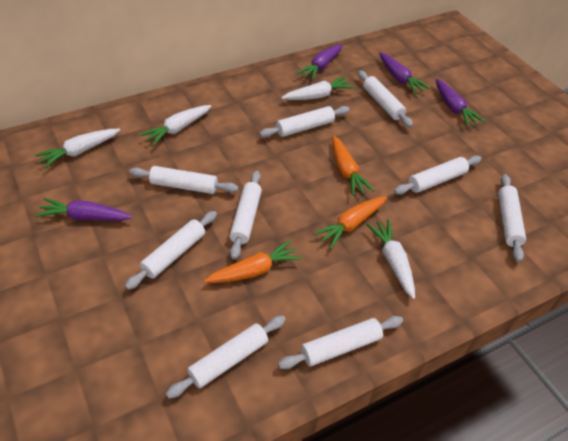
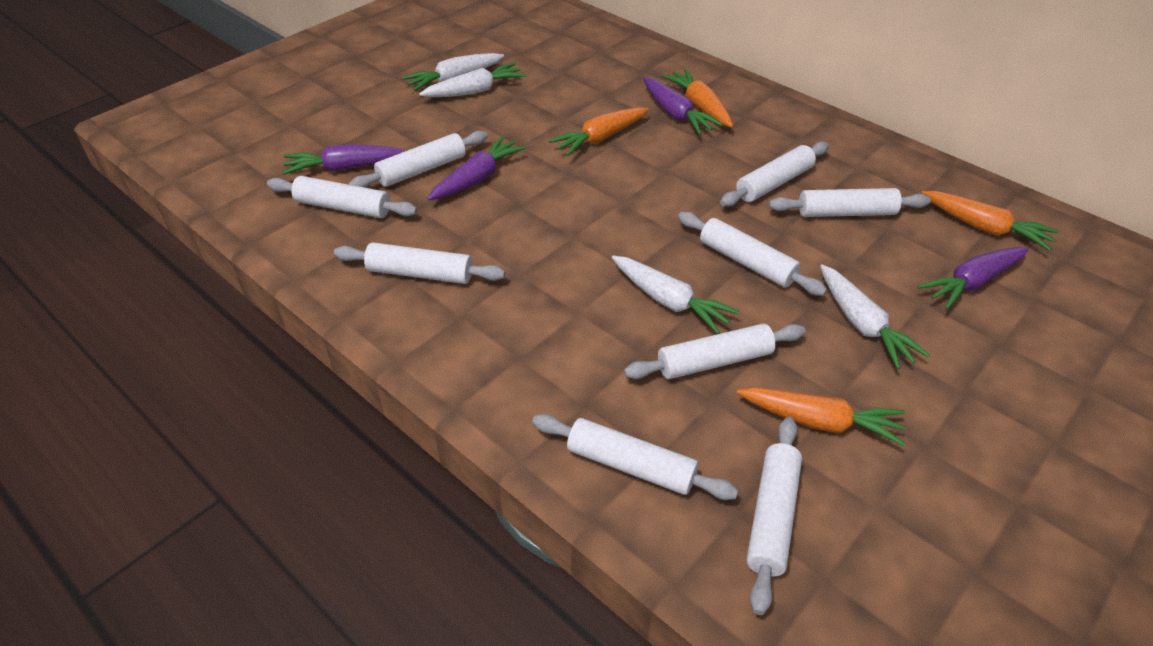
orange carrot: 3 -> 4

